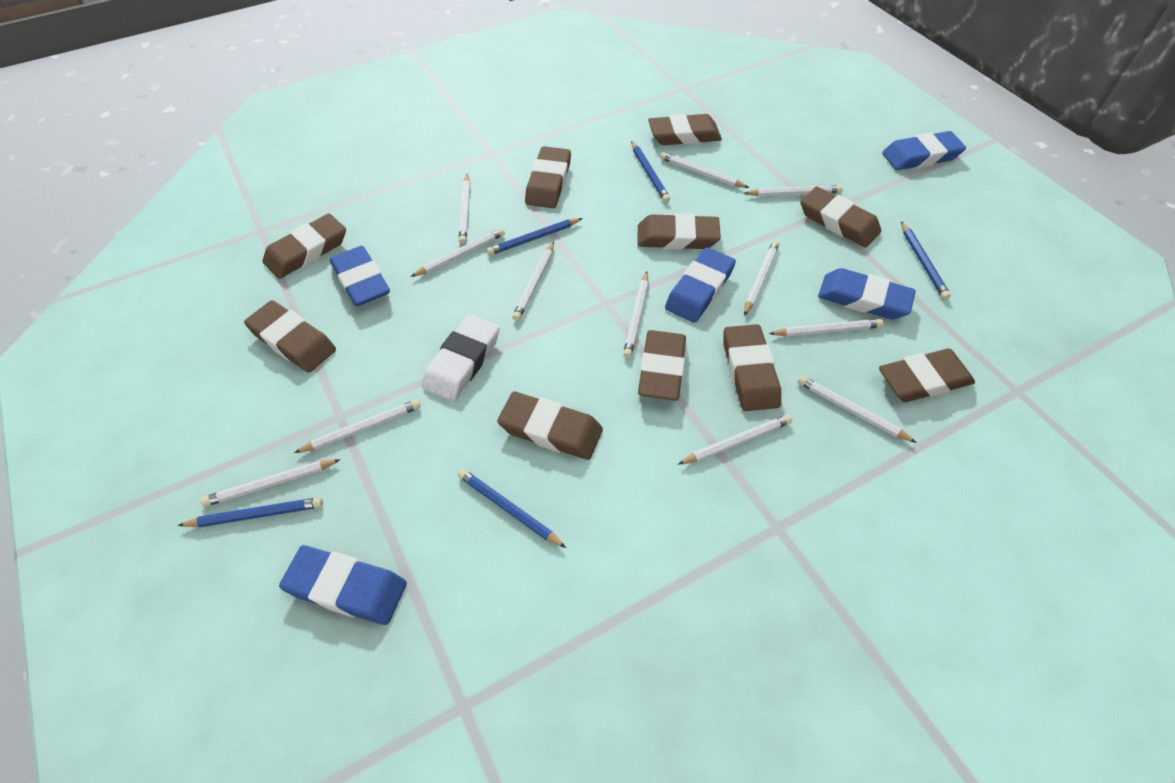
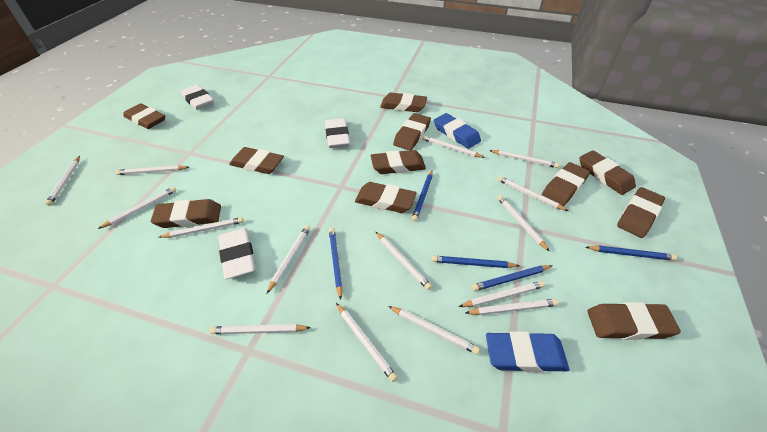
blue eraser: 5 -> 2
brown eraser: 10 -> 11
white eraser: 1 -> 3
white pencil: 12 -> 15

